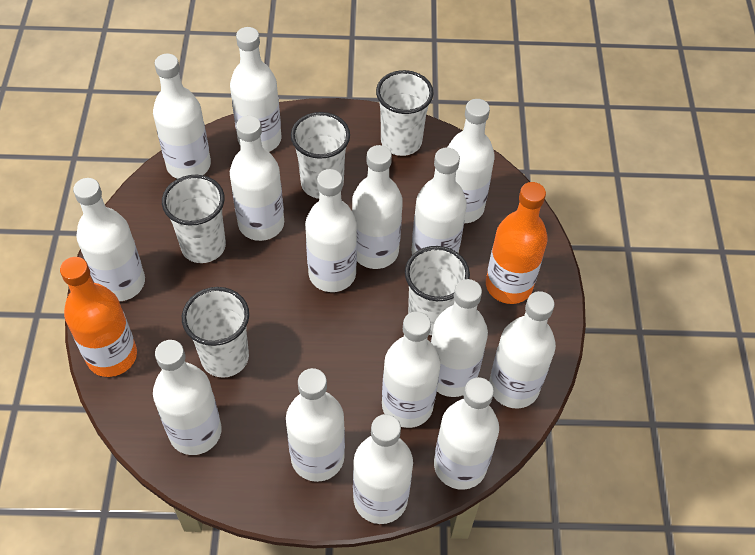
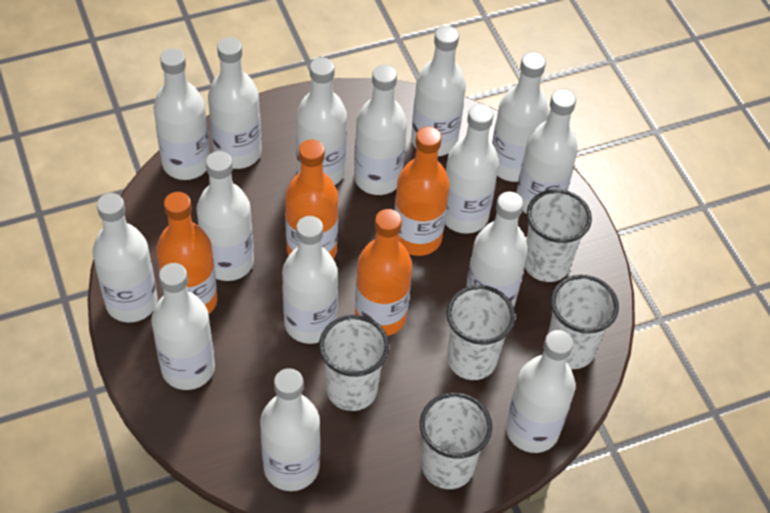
orange bottle: 2 -> 4

